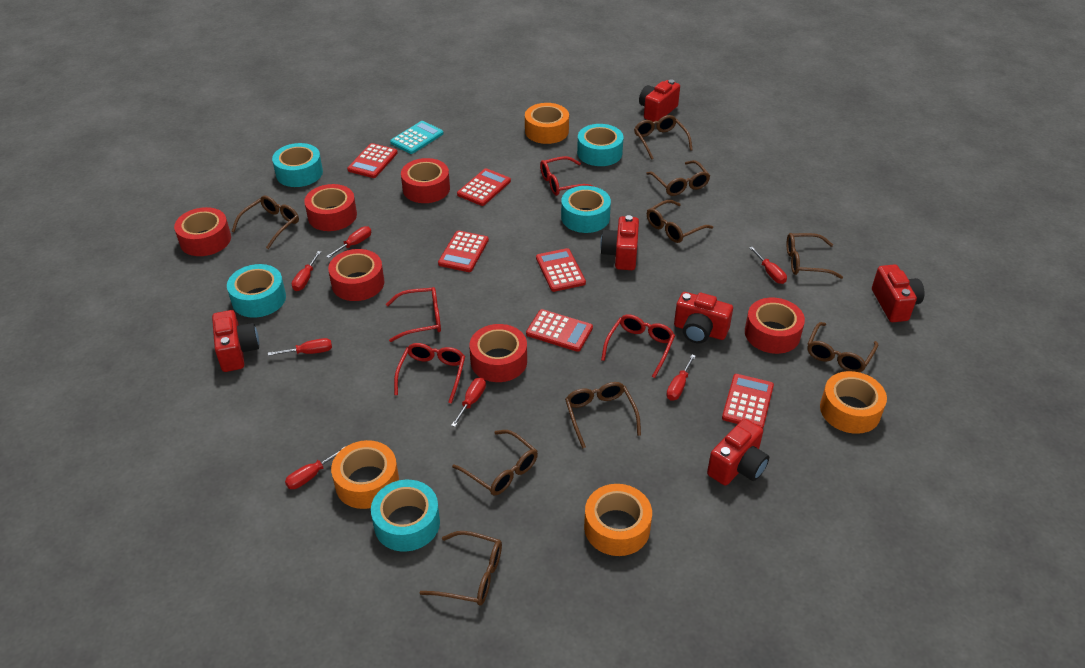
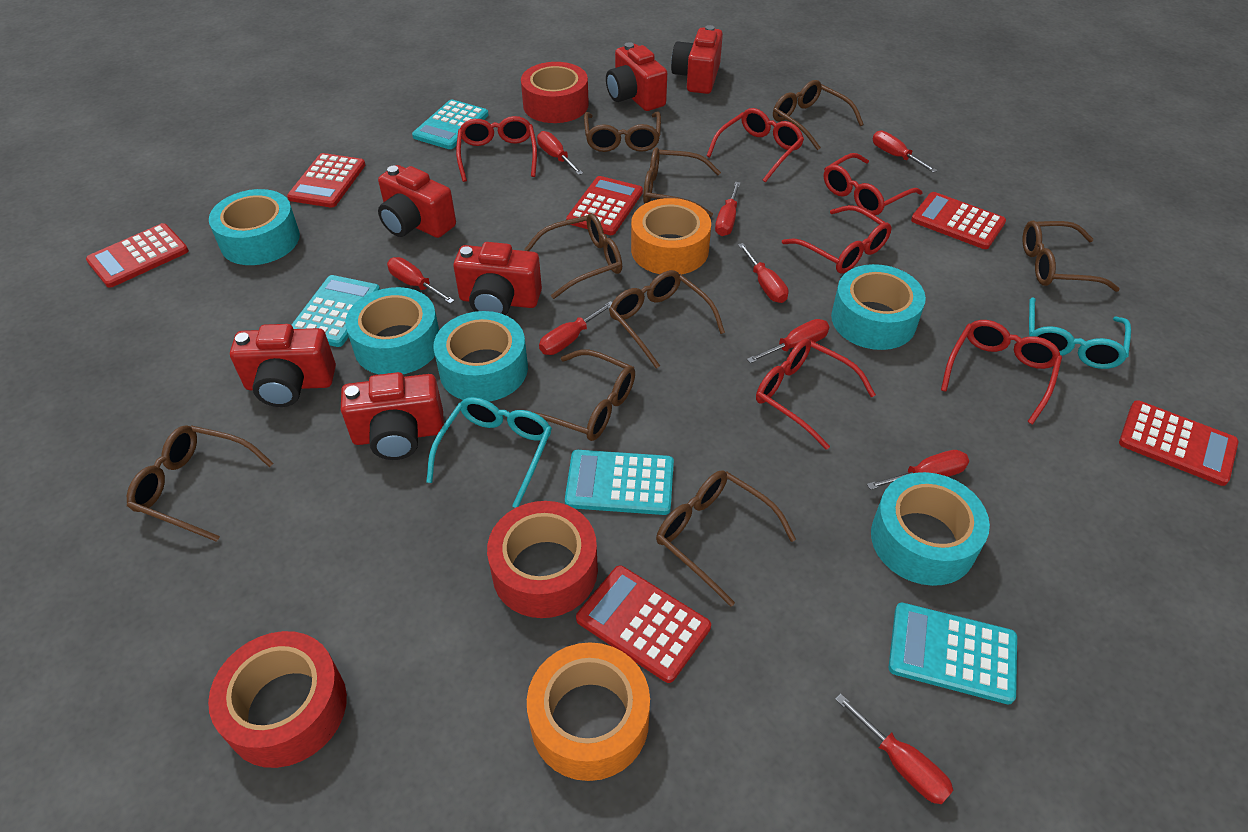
orange tape: 4 -> 2
red glasses: 4 -> 6
red screwdriver: 7 -> 9
red tape: 6 -> 3
turquoise calculator: 1 -> 4
turquoise glasses: 0 -> 2

